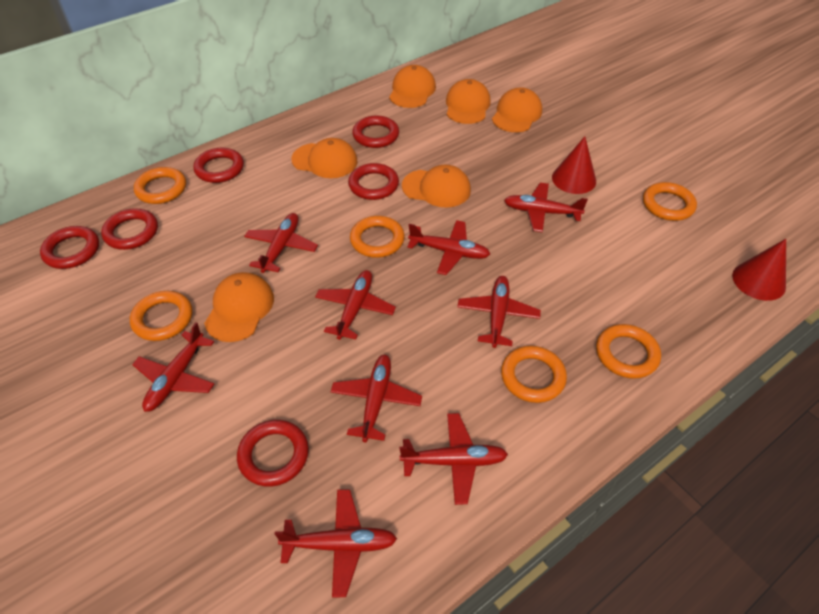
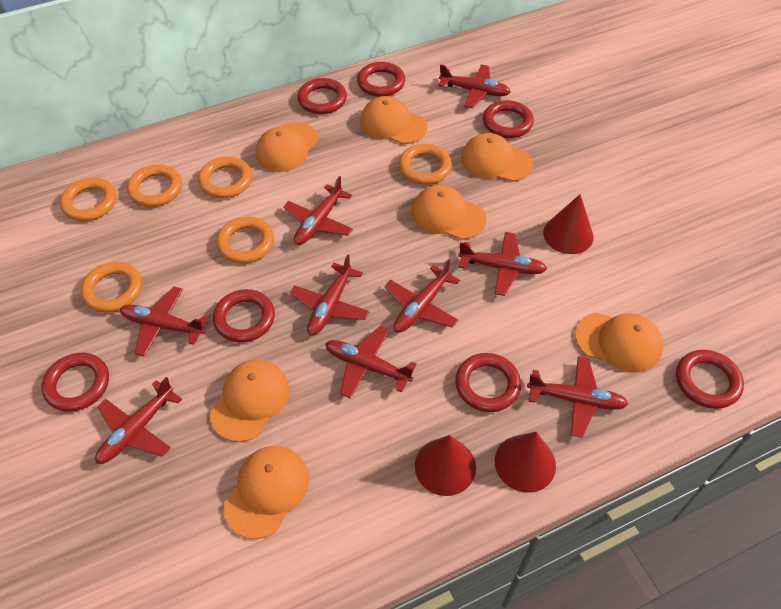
orange cap: 6 -> 7
red cone: 2 -> 3
red ring: 6 -> 7

